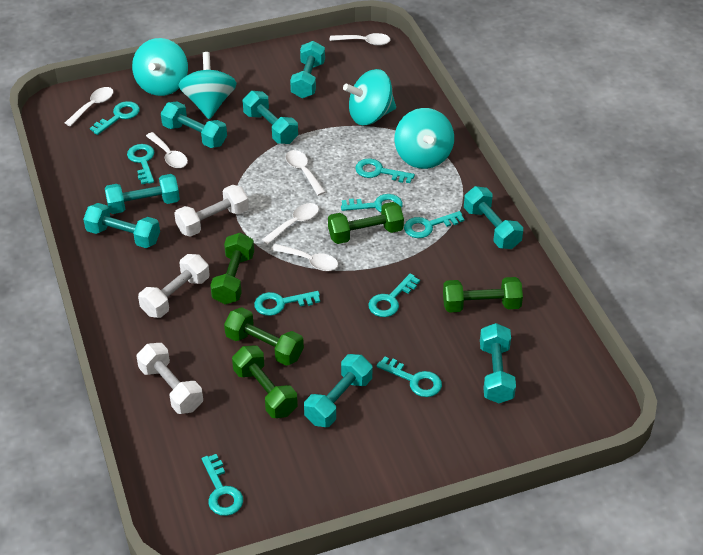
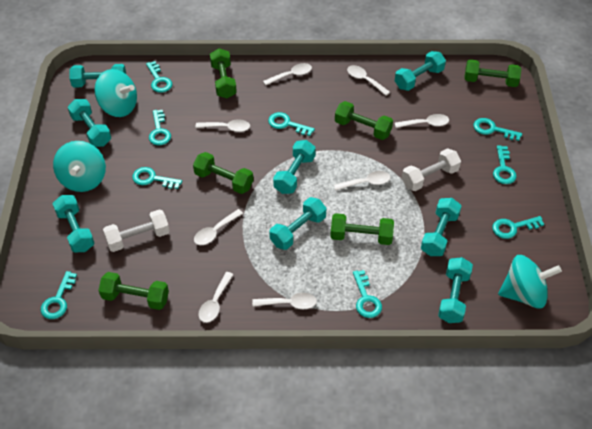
green dumbbell: 5 -> 6
turquoise spinning top: 4 -> 3
white dumbbell: 3 -> 2
white spoon: 6 -> 8

